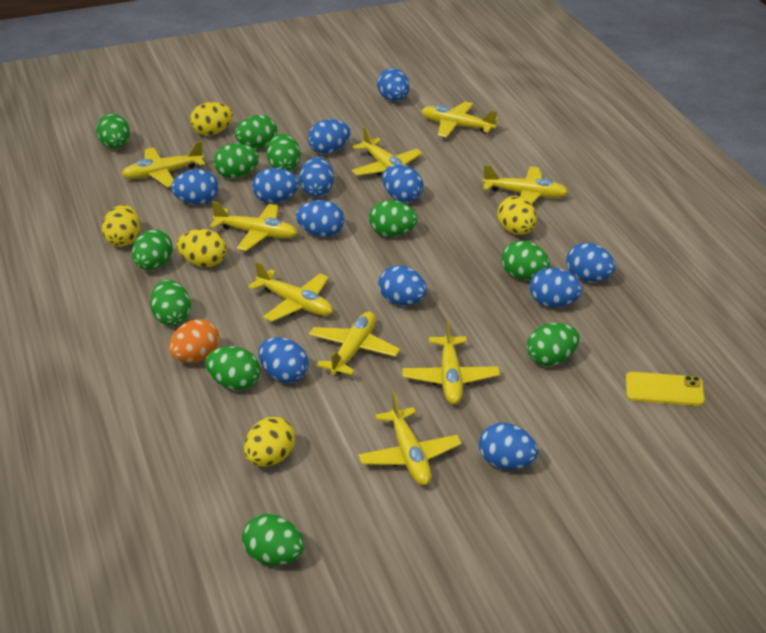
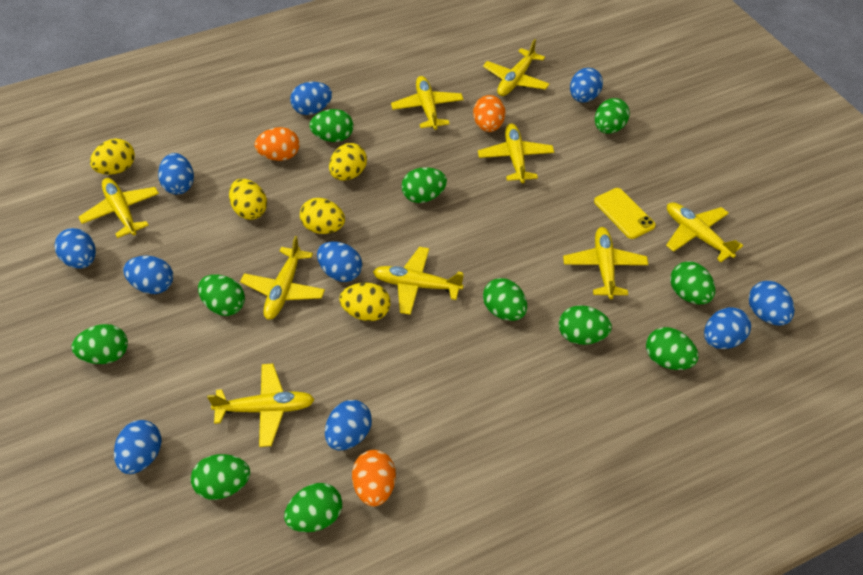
blue egg: 12 -> 10
orange egg: 1 -> 3

